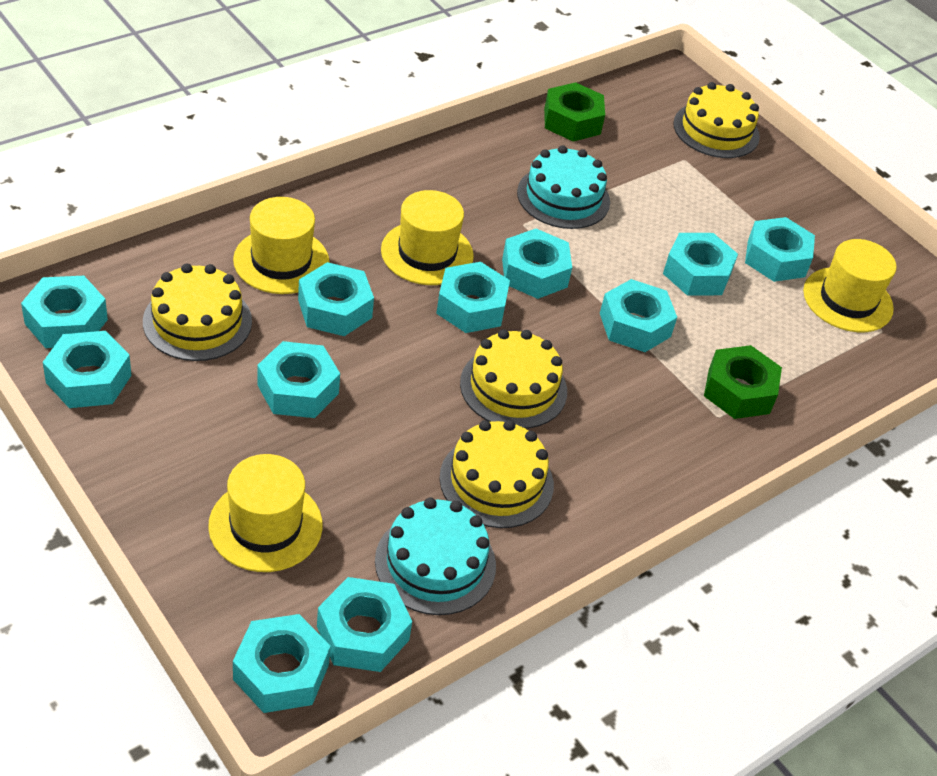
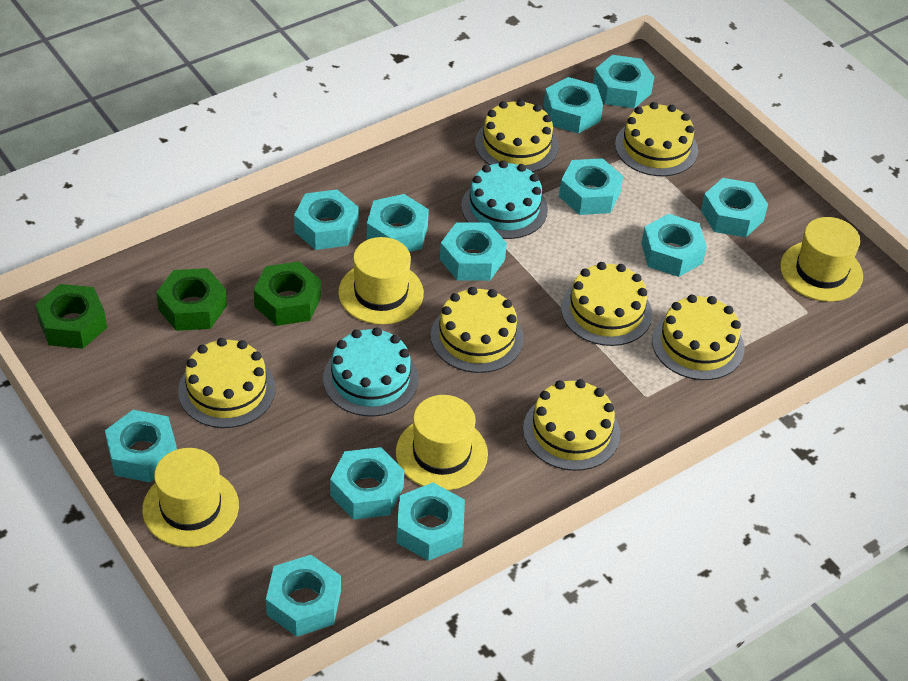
green nut: 2 -> 3
turquoise nut: 11 -> 12
yellow cake: 4 -> 7

